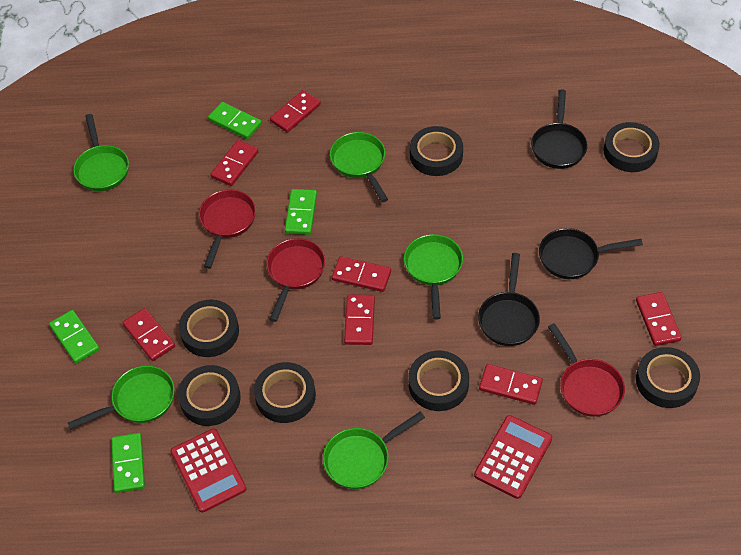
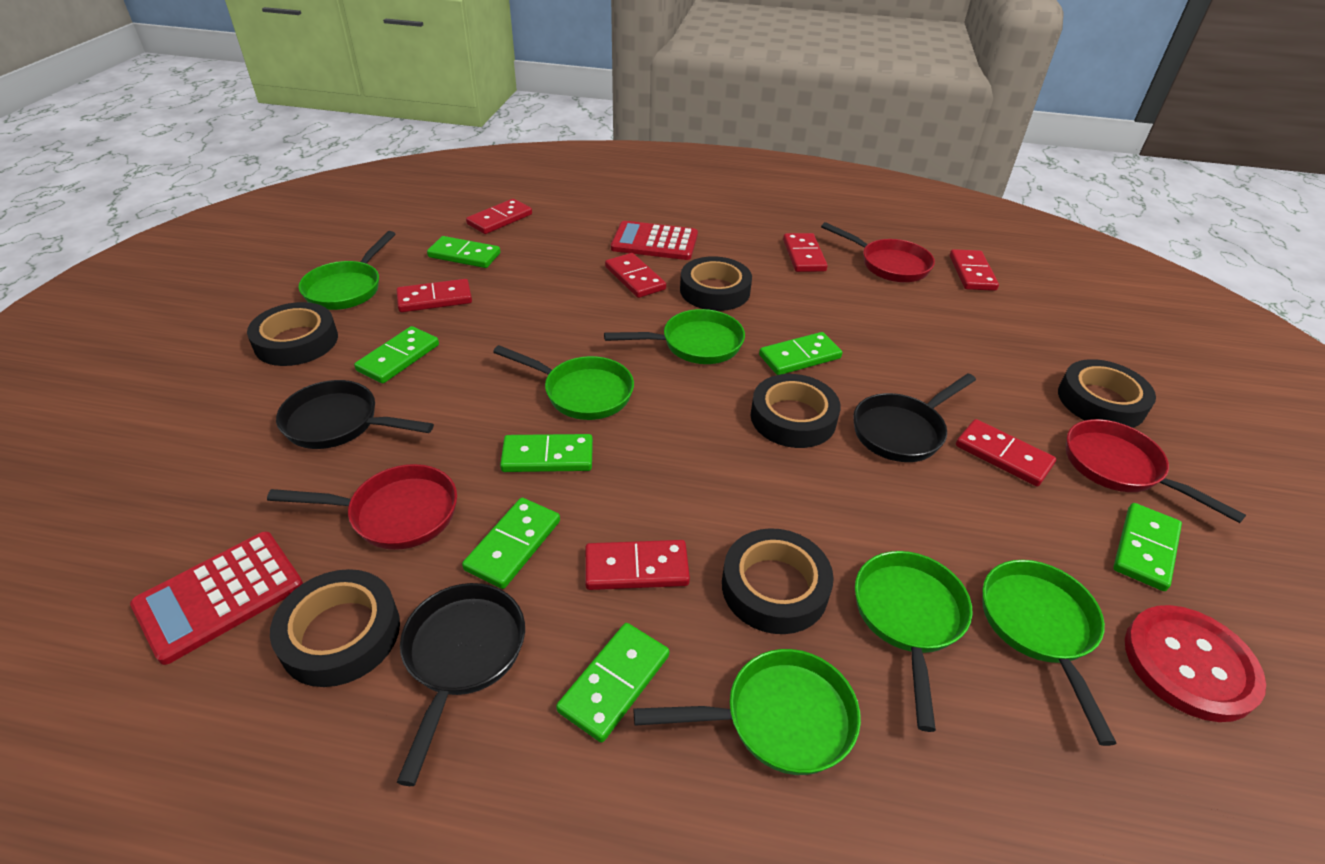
black tape: 7 -> 6
green domino: 4 -> 7
green pan: 5 -> 6
red button: 0 -> 1

